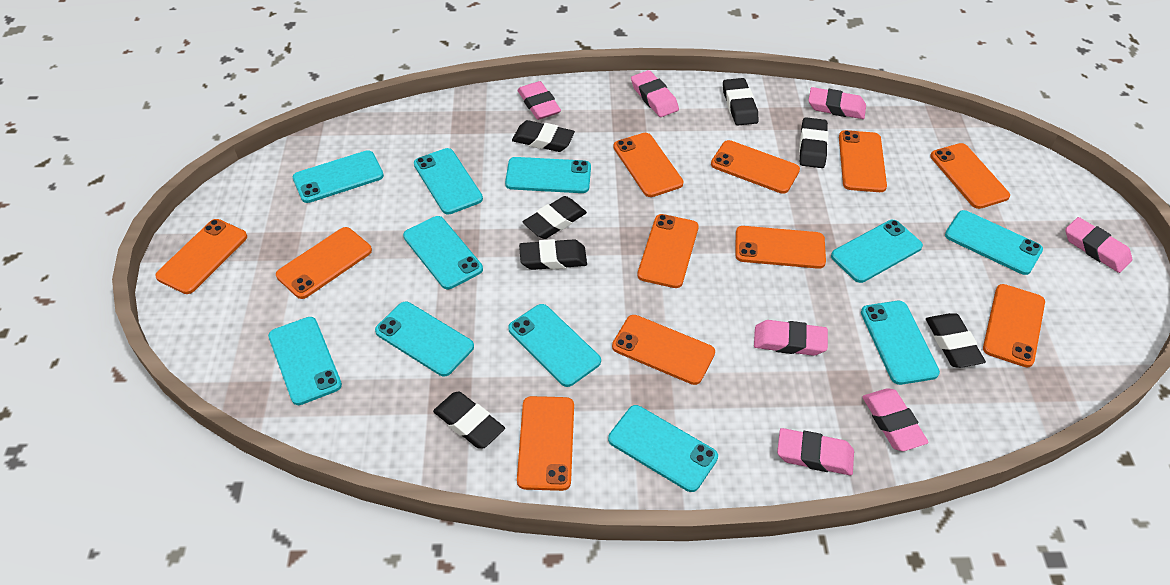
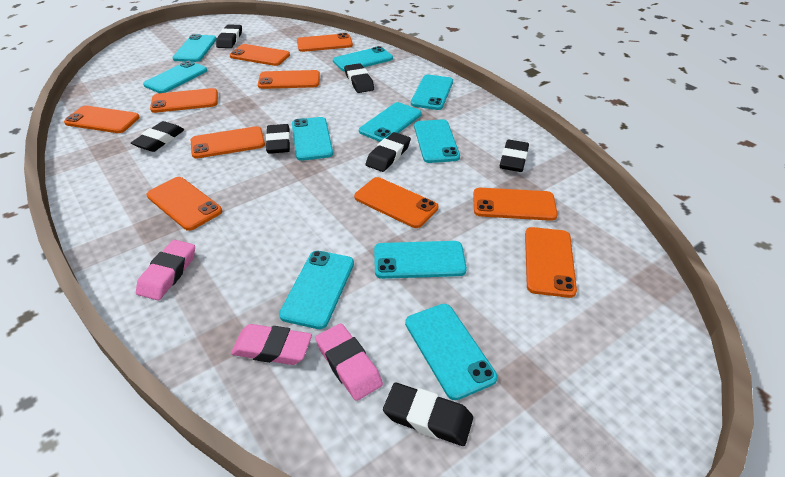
orange phone: 11 -> 10
pink eraser: 7 -> 3
turquoise phone: 11 -> 10

